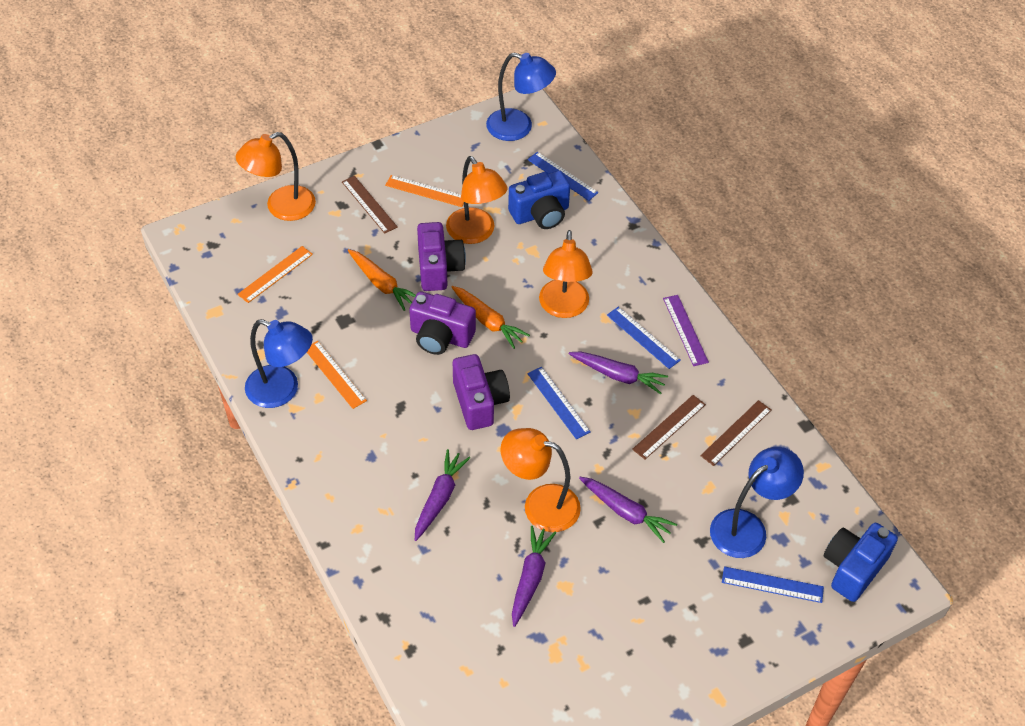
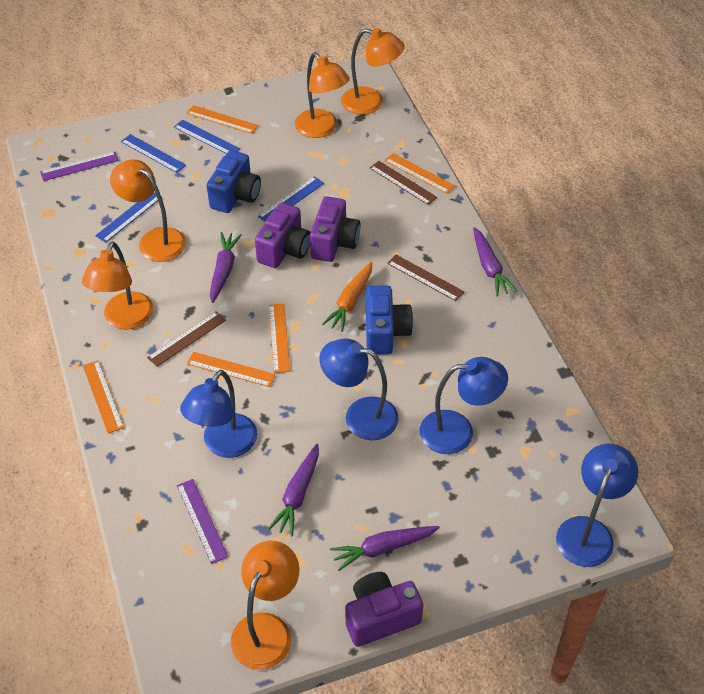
blue lamp: 3 -> 4
orange carrot: 2 -> 1
orange lamp: 4 -> 5
orange ruler: 3 -> 5
purple ruler: 1 -> 2

